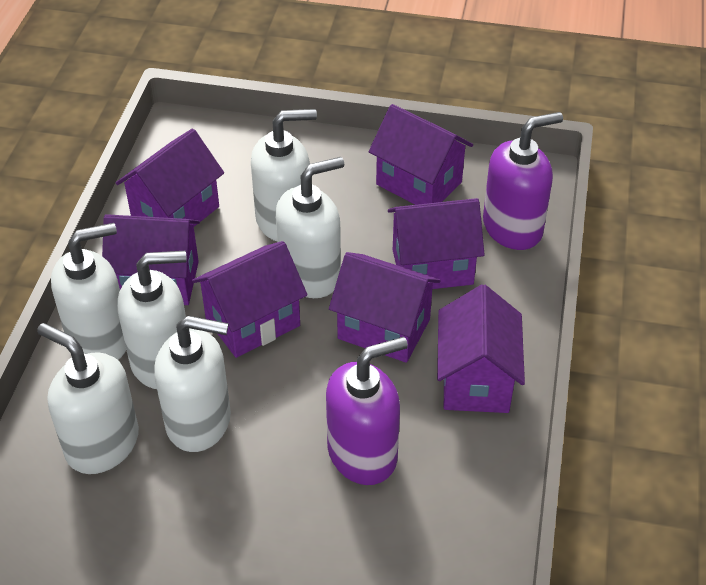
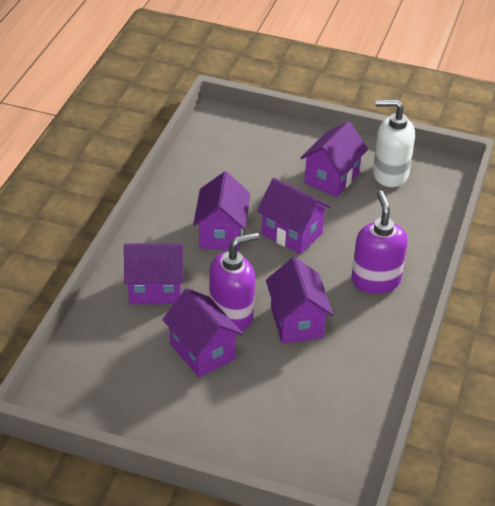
purple house: 7 -> 6
white soap dispenser: 6 -> 1

